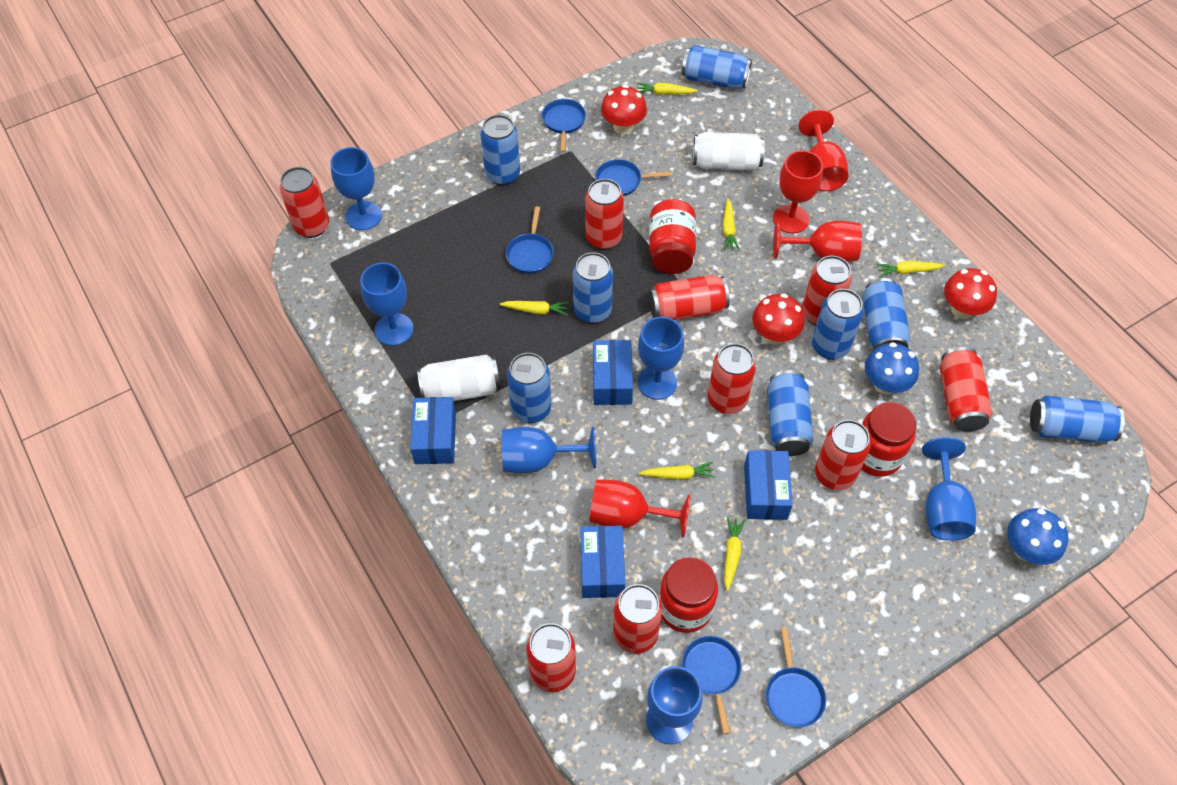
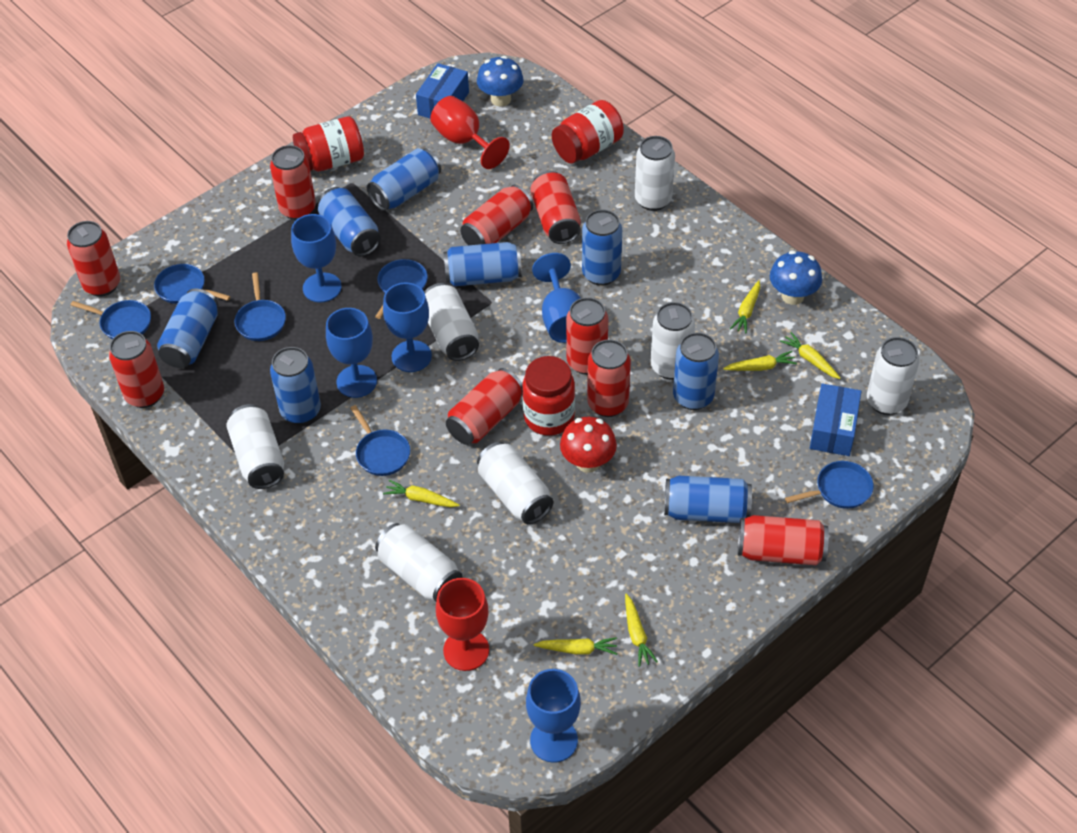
blue box: 4 -> 2
blue goblet: 6 -> 5
blue pan: 5 -> 6
red goblet: 4 -> 2
red mushroom: 3 -> 1
white can: 2 -> 7

